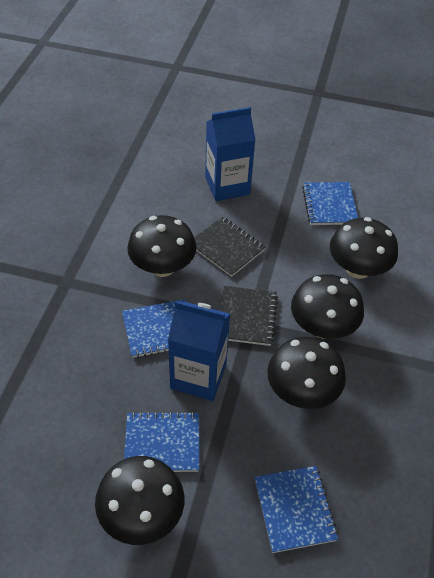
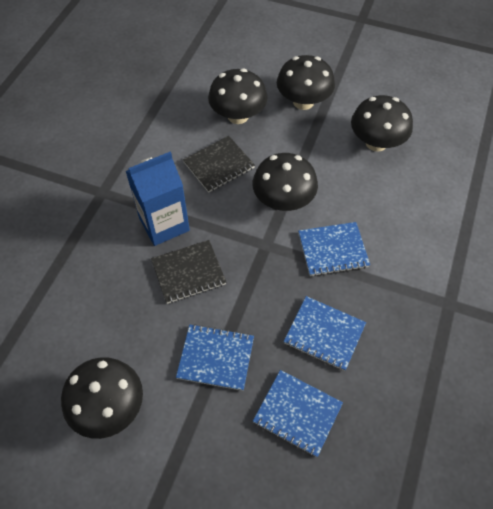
blue carton: 2 -> 1

